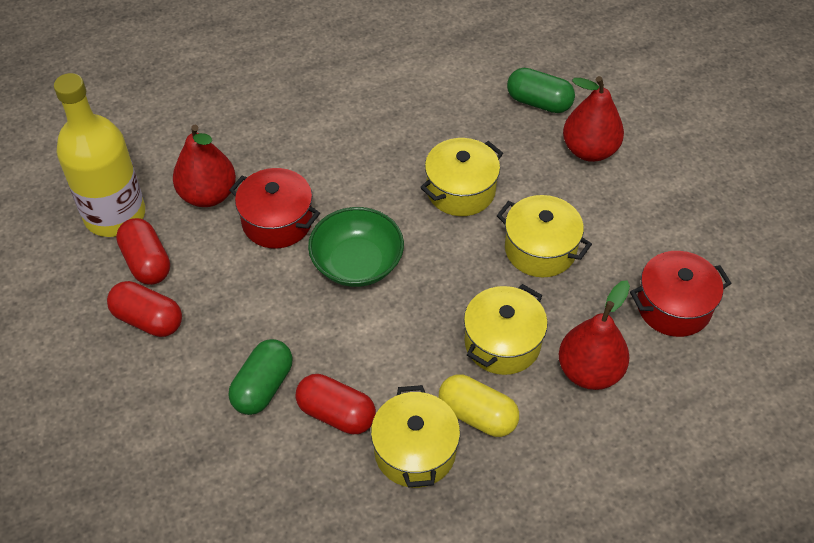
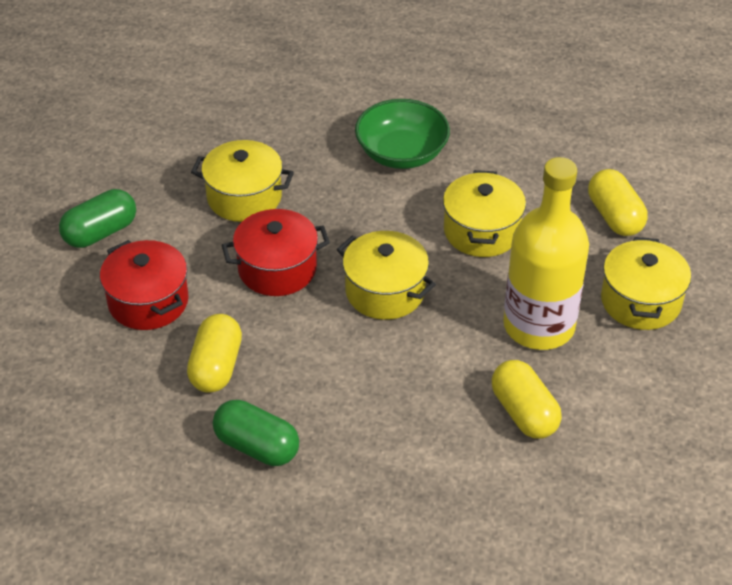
red capsule: 3 -> 0
red pear: 3 -> 0
yellow capsule: 1 -> 3

